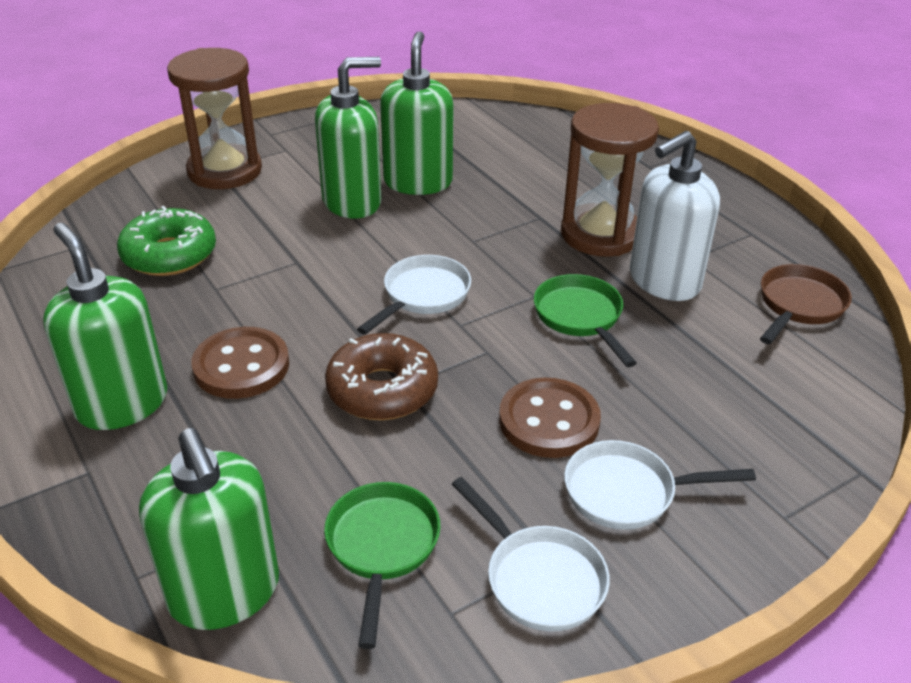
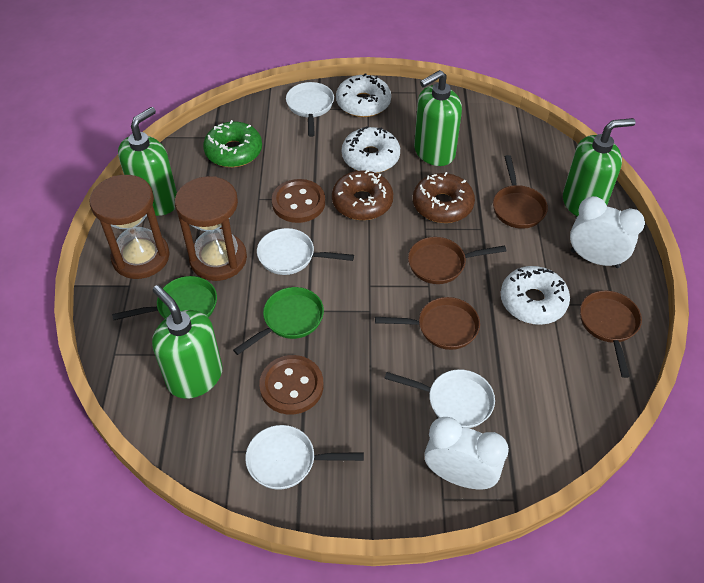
brown donut: 1 -> 2
brown pan: 1 -> 4
white clock: 0 -> 2
white donut: 0 -> 3
white pan: 3 -> 4
white soap dispenser: 1 -> 0

